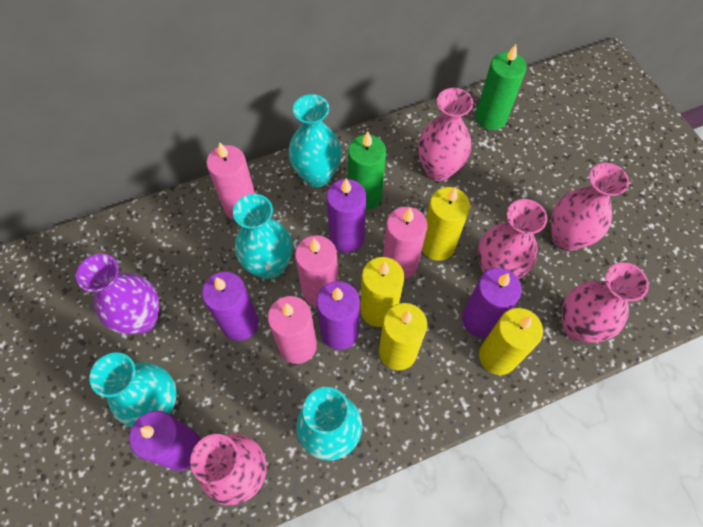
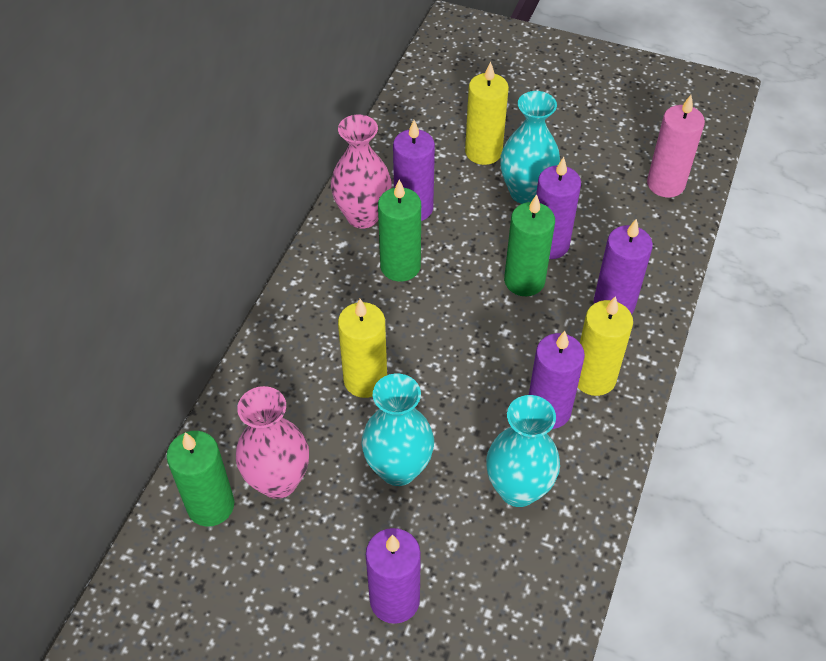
green candle: 2 -> 3
pink candle: 4 -> 1
pink vase: 5 -> 2
purple vase: 1 -> 0
turquoise vase: 4 -> 3
yellow candle: 4 -> 3

